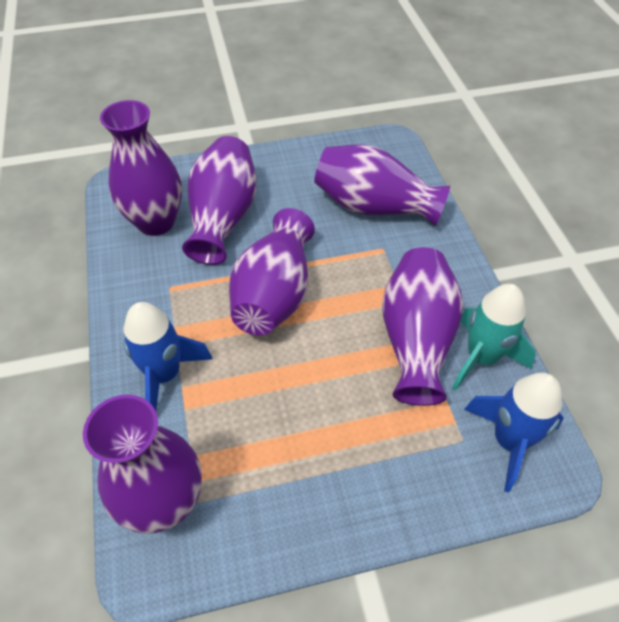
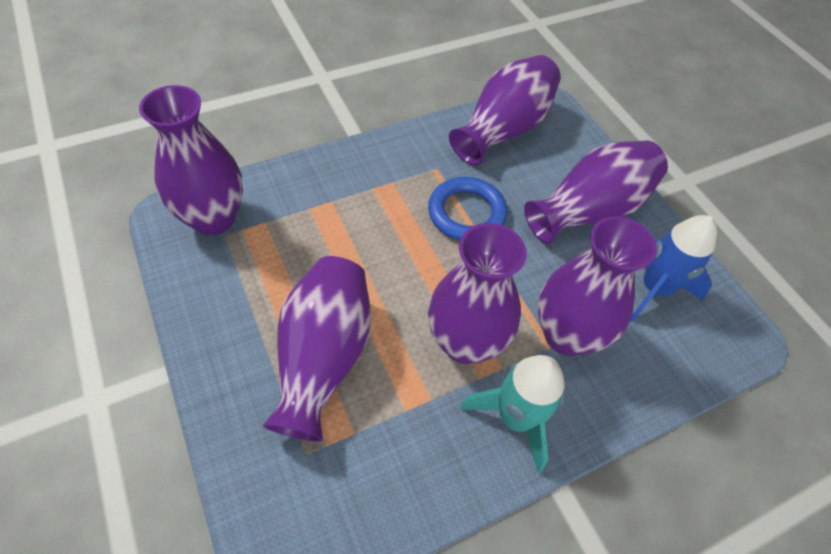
blue ring: 0 -> 1
blue rocket: 2 -> 1

